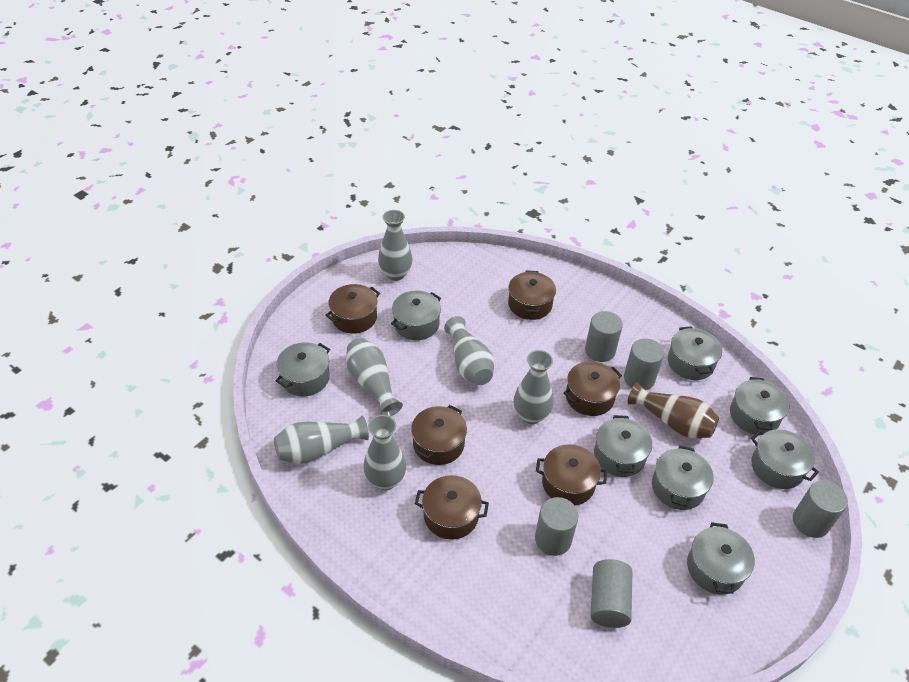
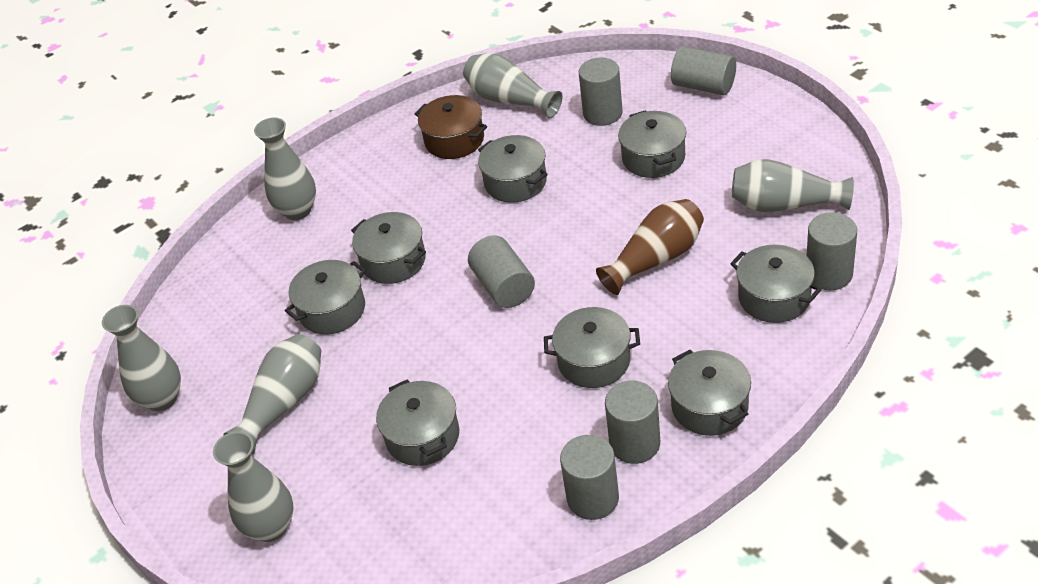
brown pot: 6 -> 1
grey cylinder: 5 -> 6

